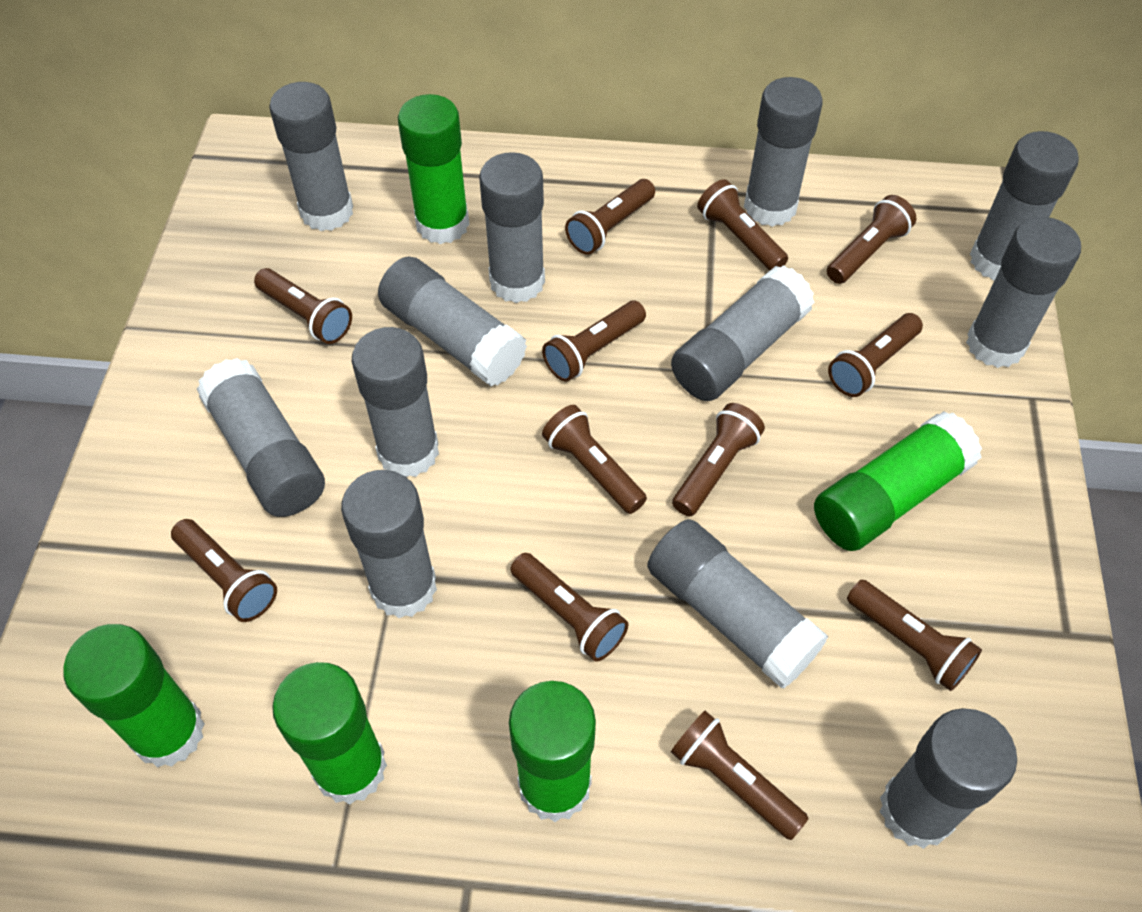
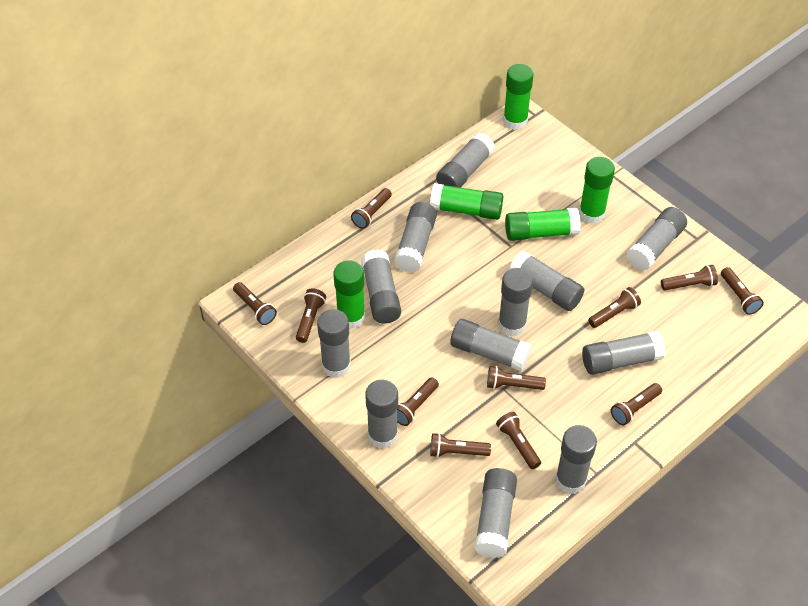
brown flashlight: 12 -> 11

